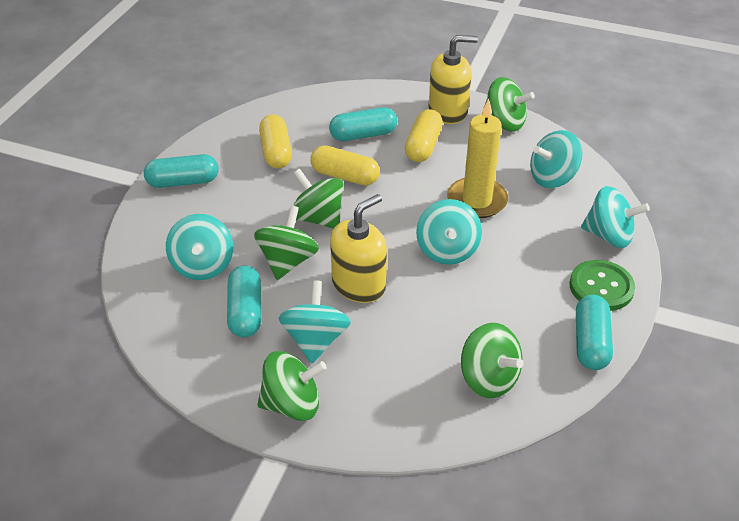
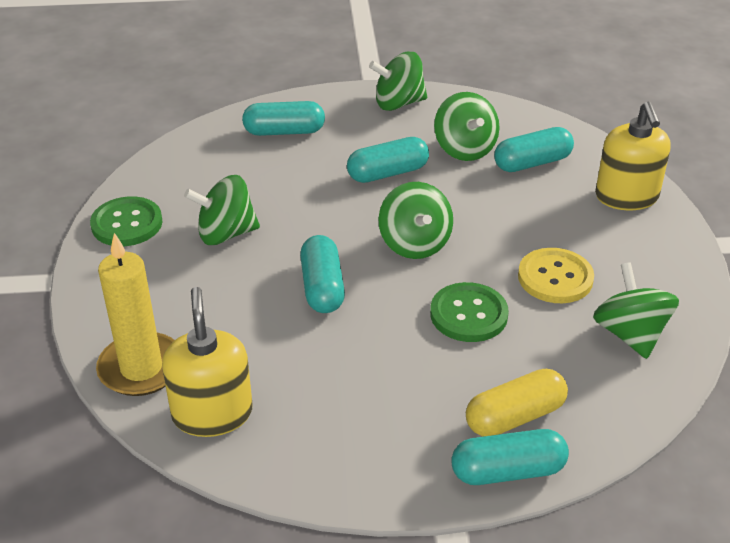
green button: 1 -> 2
turquoise capsule: 4 -> 5
turquoise spinning top: 5 -> 0
yellow button: 0 -> 1
yellow capsule: 3 -> 1

